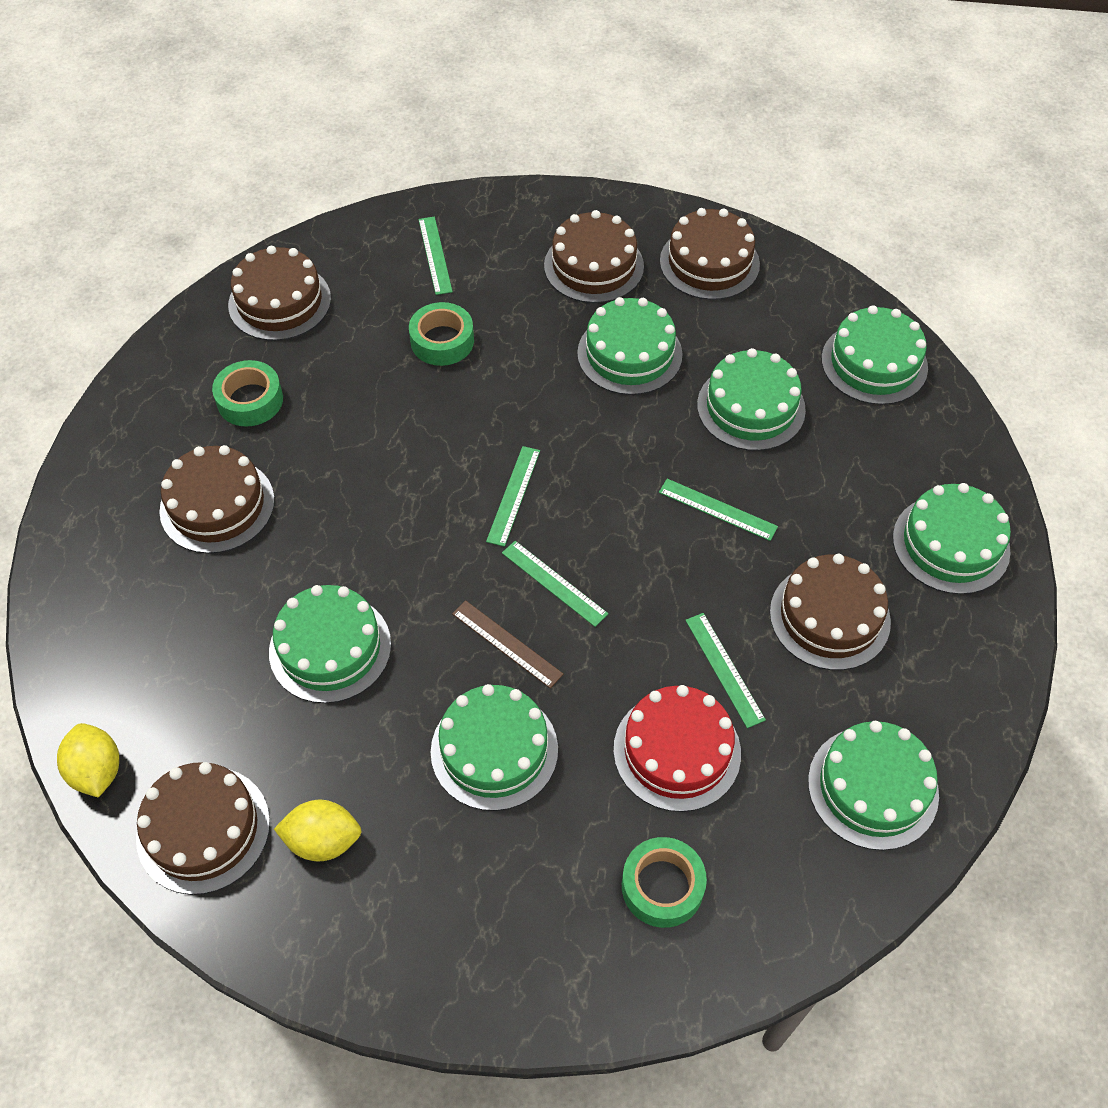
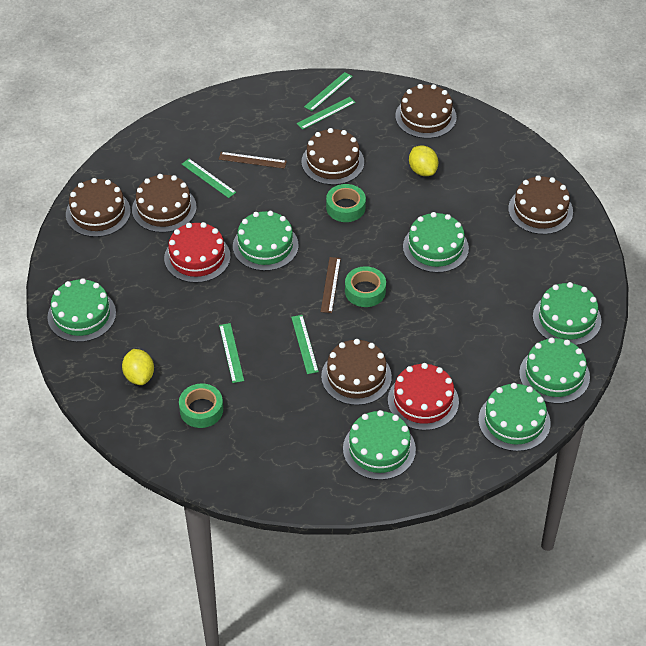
brown ruler: 1 -> 2
red cake: 1 -> 2

